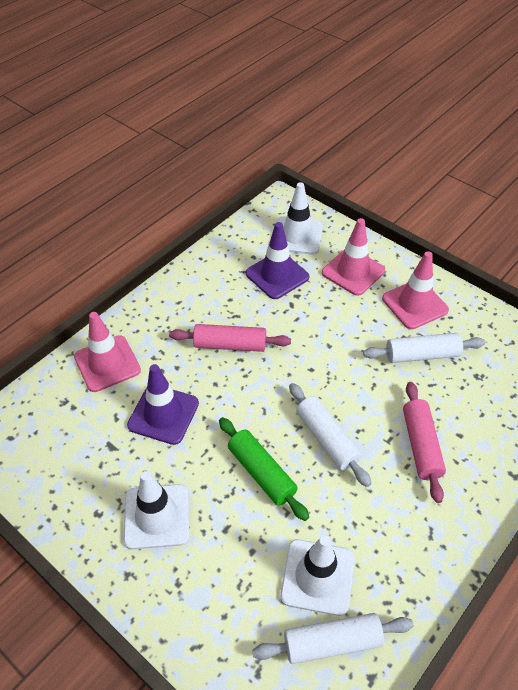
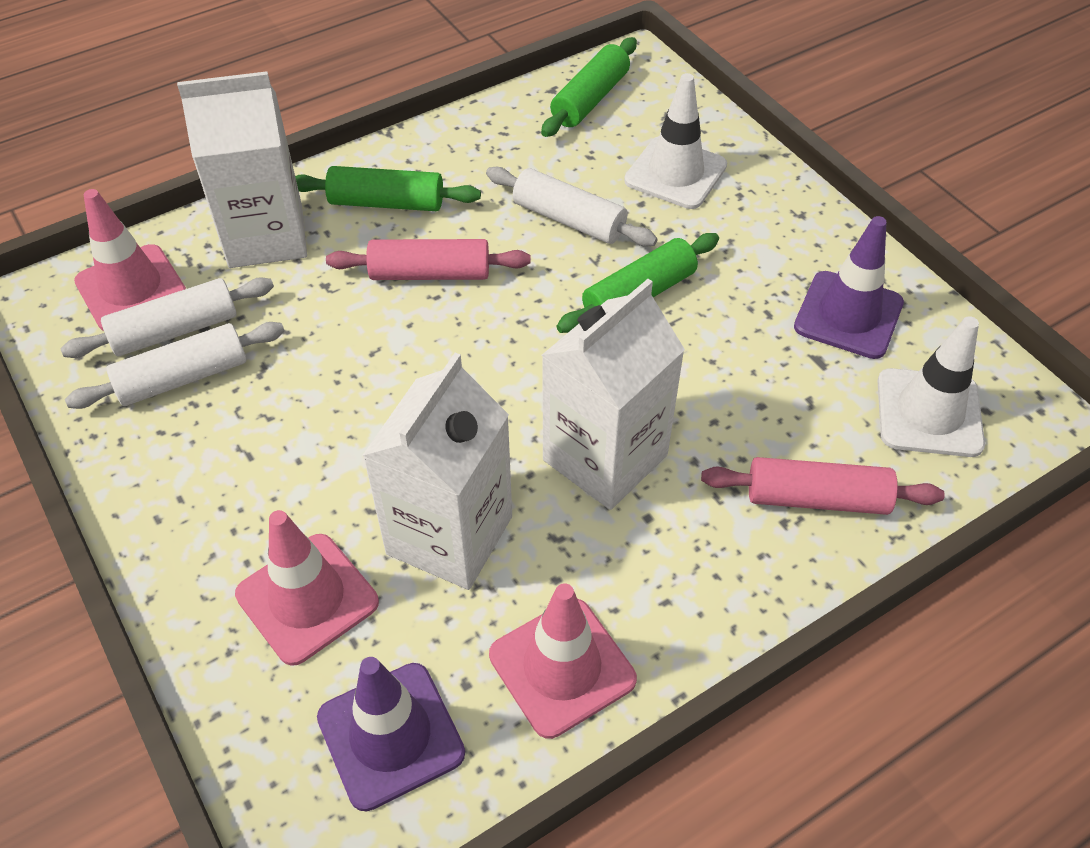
green rolling pin: 1 -> 3
white carton: 0 -> 3
white traffic cone: 3 -> 2

